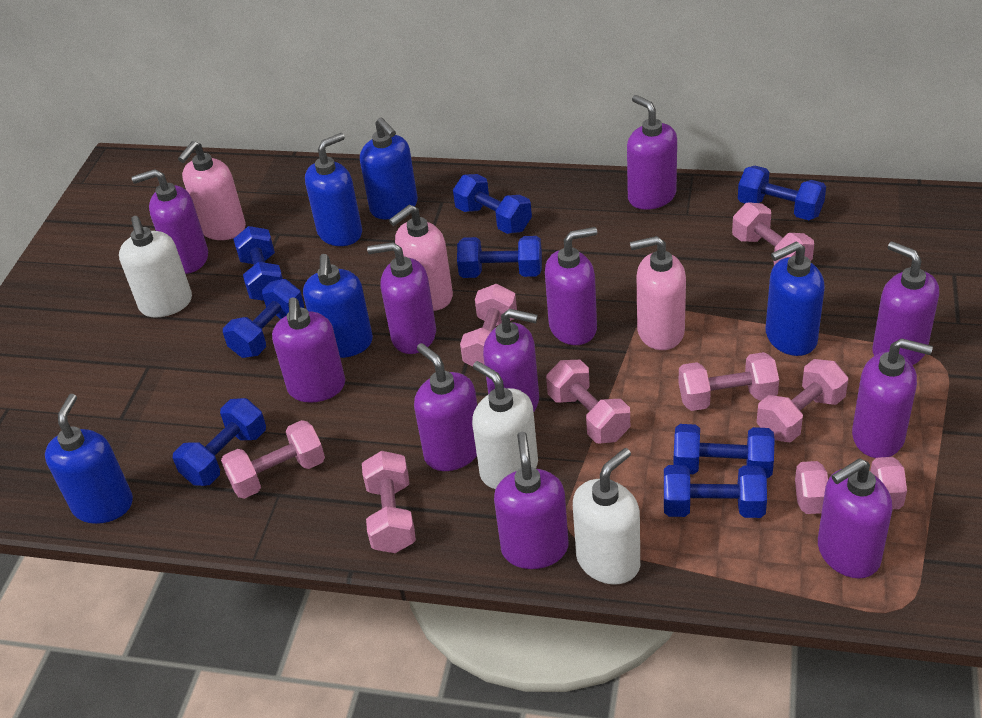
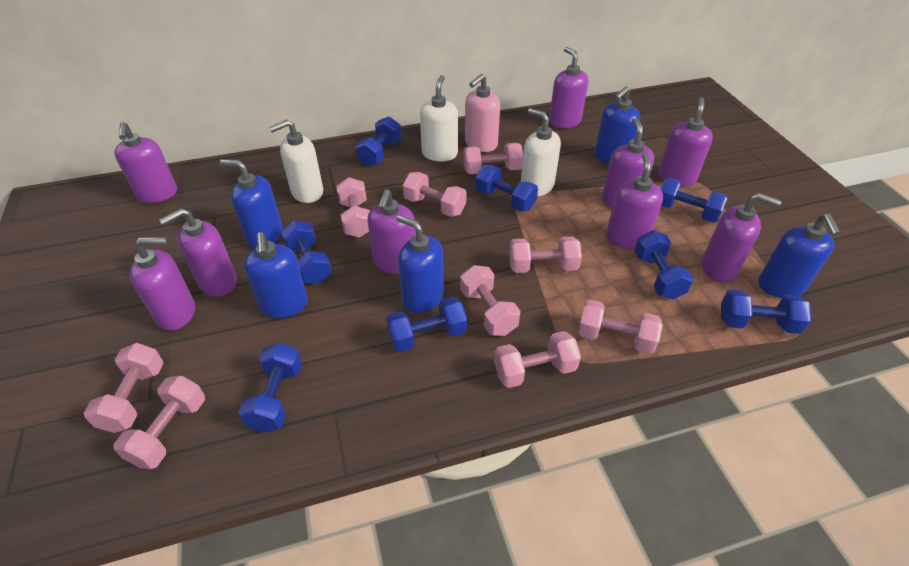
pink dumbbell: 8 -> 9
pink soap dispenser: 3 -> 1
purple soap dispenser: 11 -> 9

